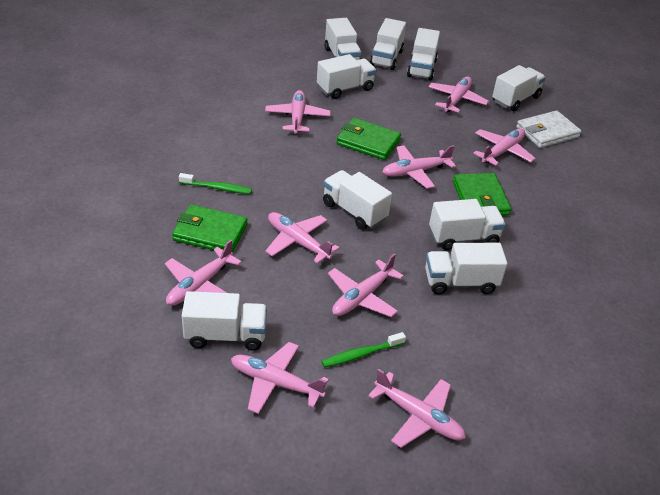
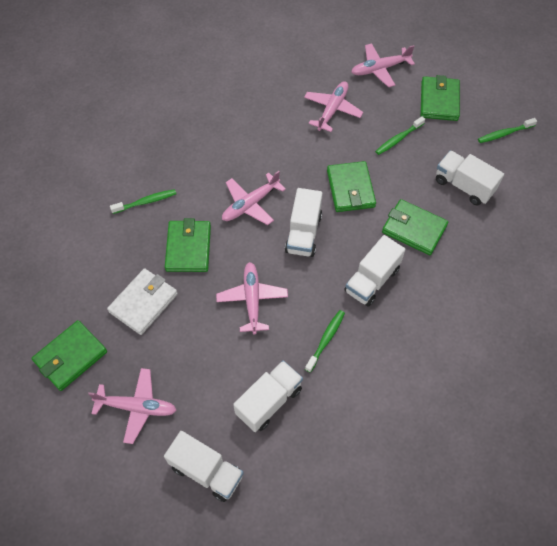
green toothbrush: 2 -> 4
green wallet: 3 -> 5
pink plane: 9 -> 5
white truck: 9 -> 5

